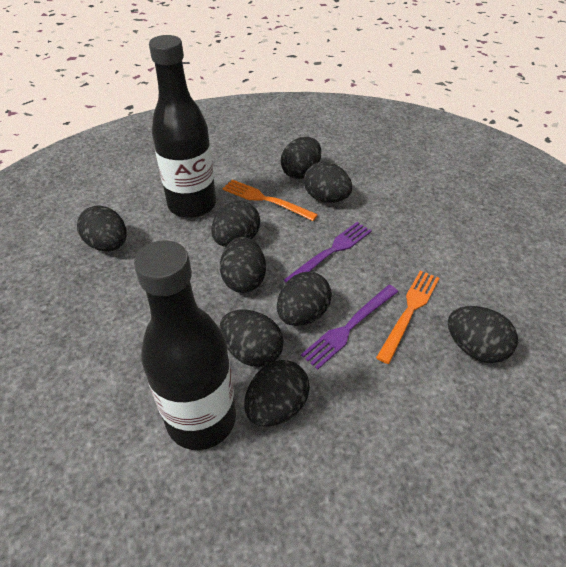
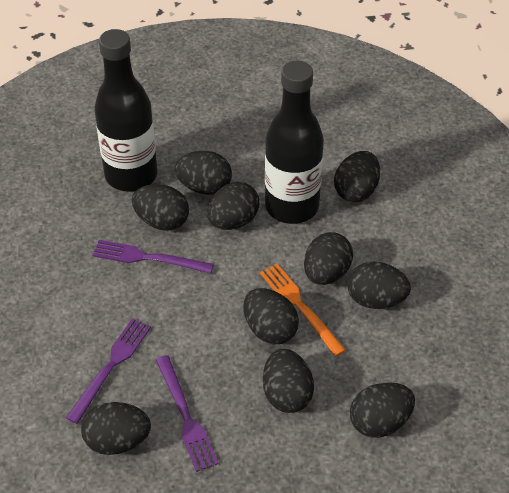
black egg: 9 -> 10
orange fork: 2 -> 1
purple fork: 2 -> 3

